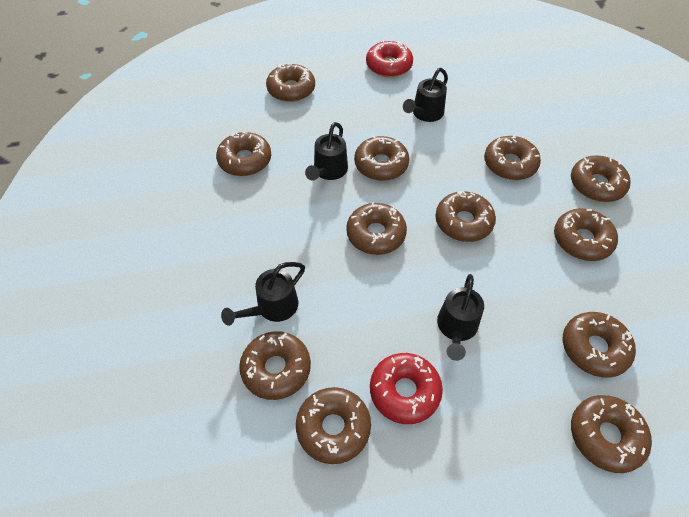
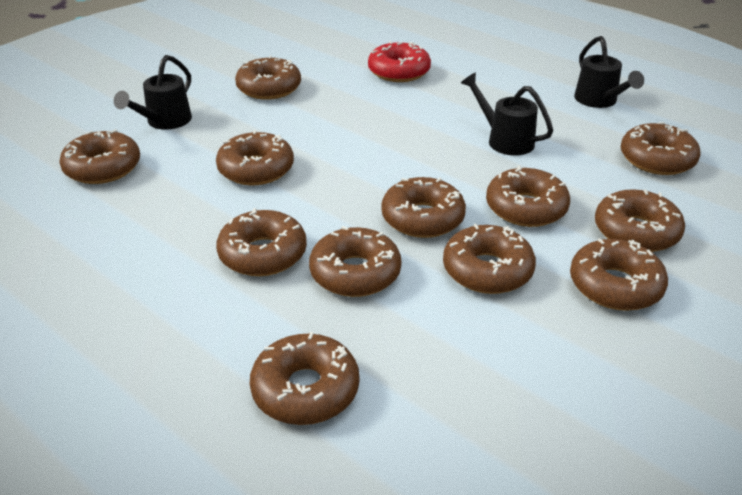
black watering can: 4 -> 3
red donut: 2 -> 1

